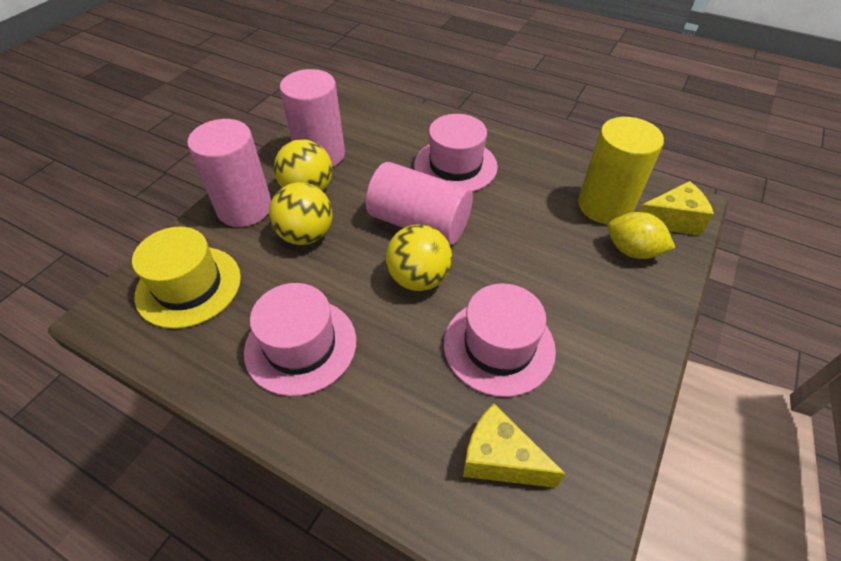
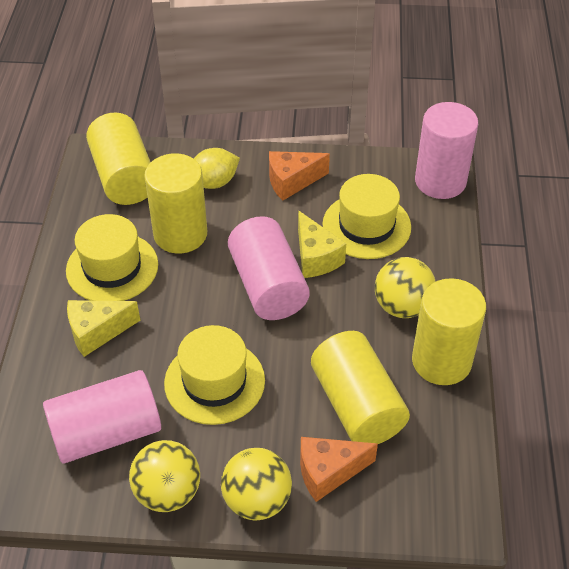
orange cheese: 0 -> 2
pink hat: 3 -> 0
yellow cylinder: 1 -> 4
yellow hat: 1 -> 3

